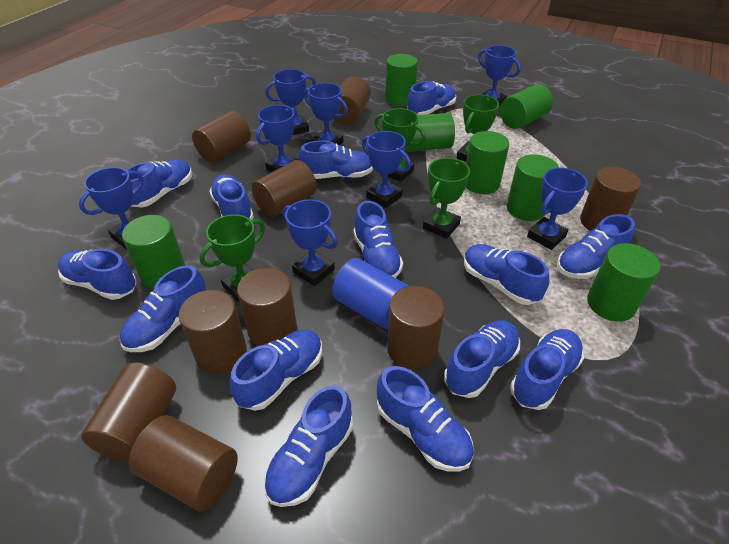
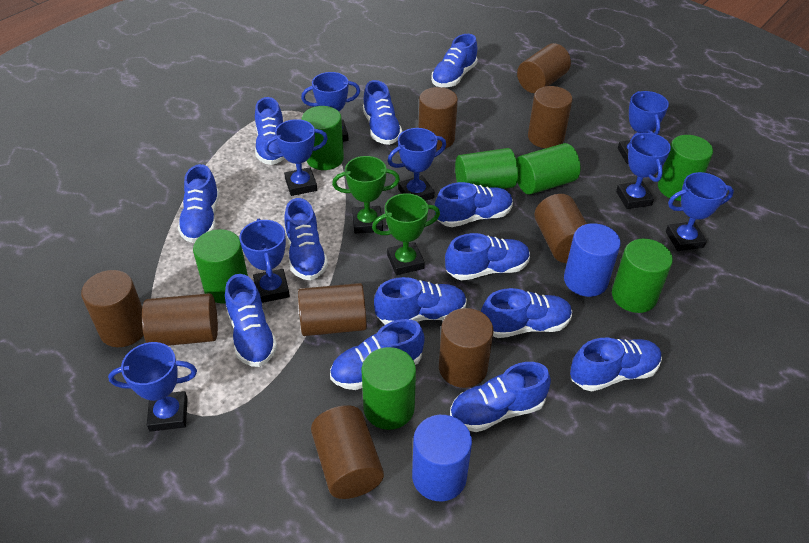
blue cylinder: 1 -> 2
blue shoe: 14 -> 13
green trophy: 4 -> 2

